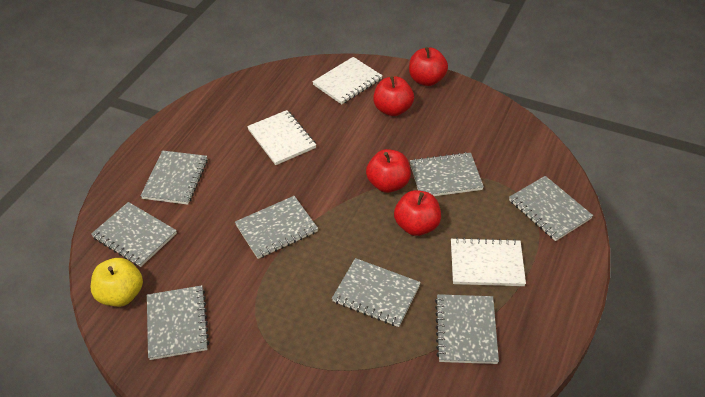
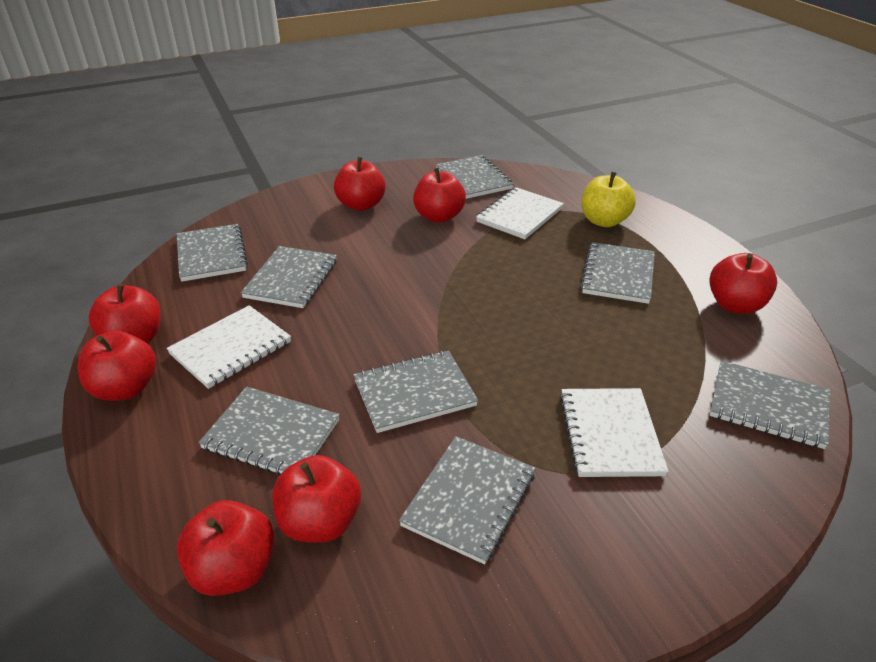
red apple: 4 -> 7

